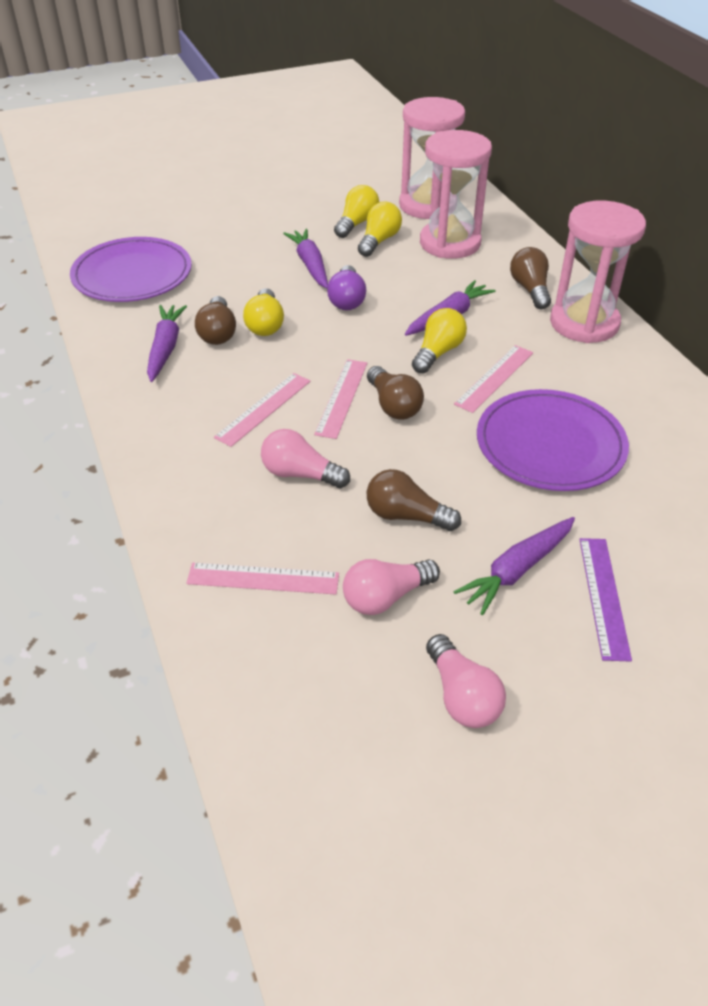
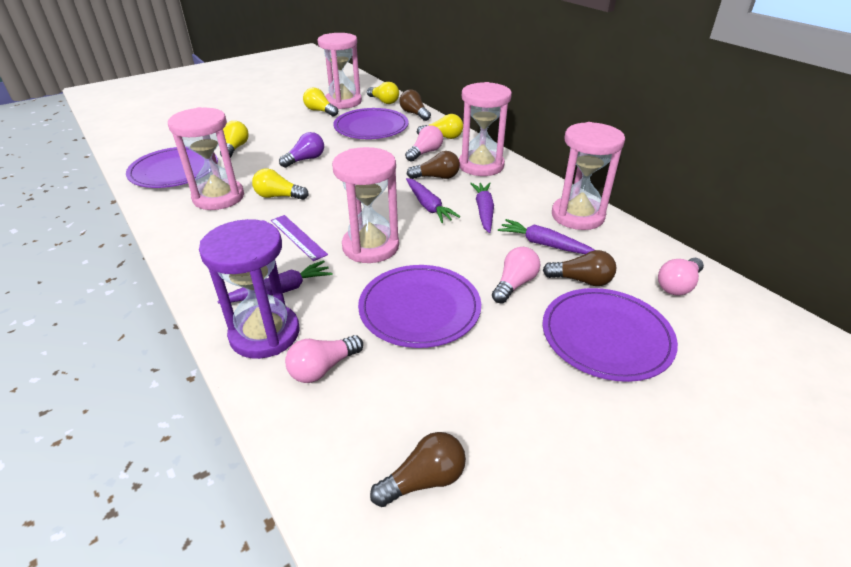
pink hourglass: 3 -> 5
pink light bulb: 3 -> 4
pink ruler: 4 -> 0
purple hourglass: 0 -> 1
purple plate: 2 -> 4
yellow light bulb: 4 -> 5

